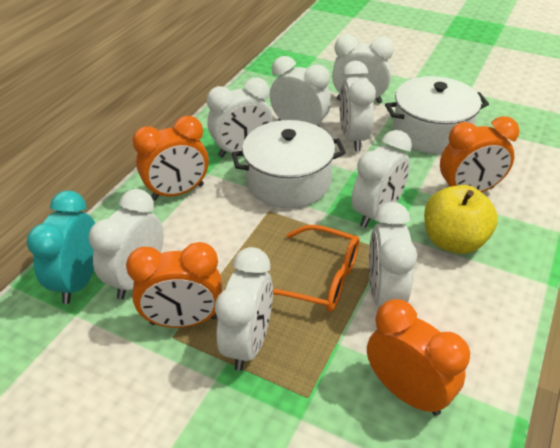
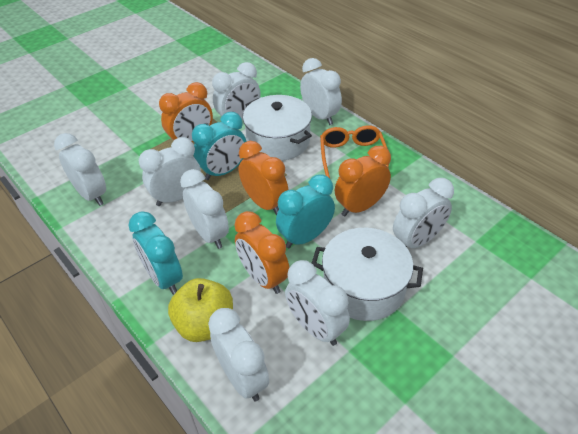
turquoise clock: 1 -> 3

